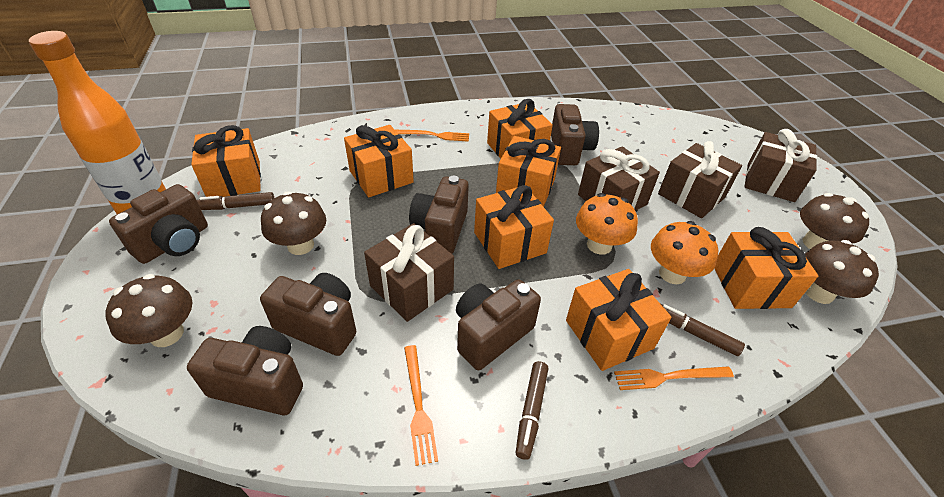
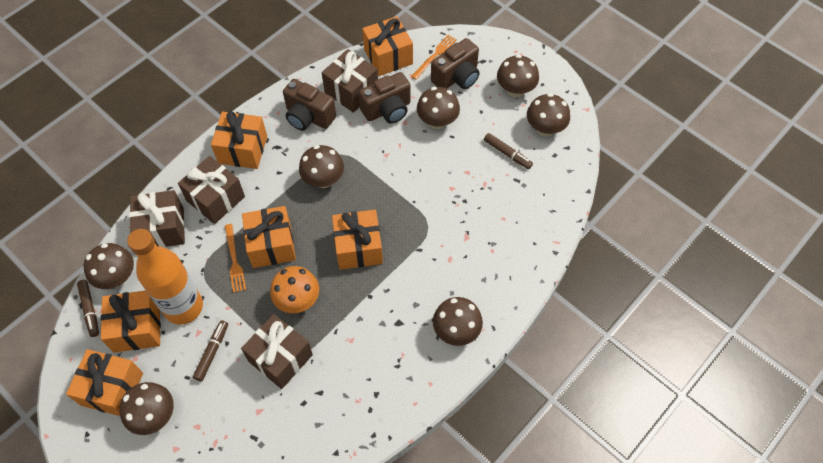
brown camera: 6 -> 3
brown mushroom: 4 -> 7
orange fork: 3 -> 2
orange gift: 7 -> 6
orange mushroom: 2 -> 1

